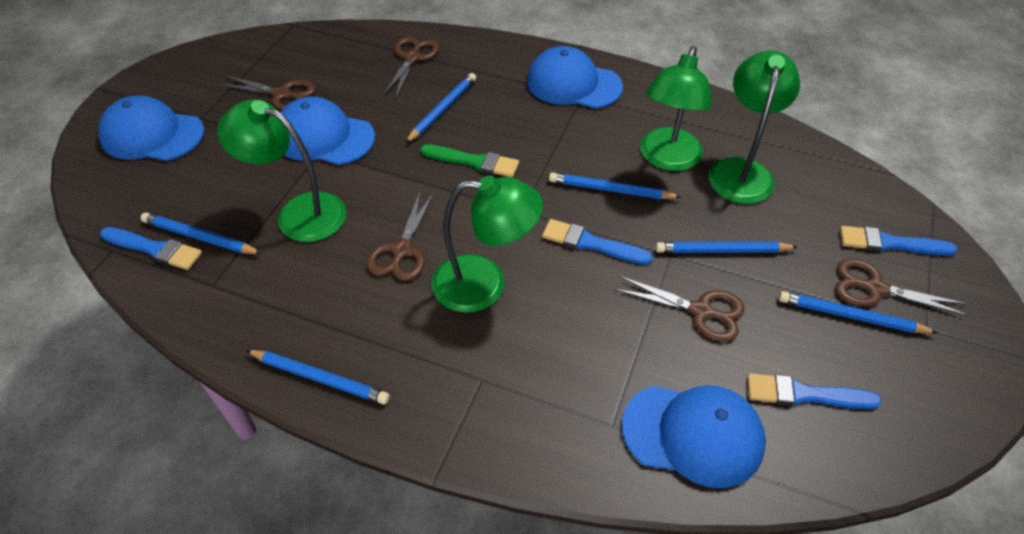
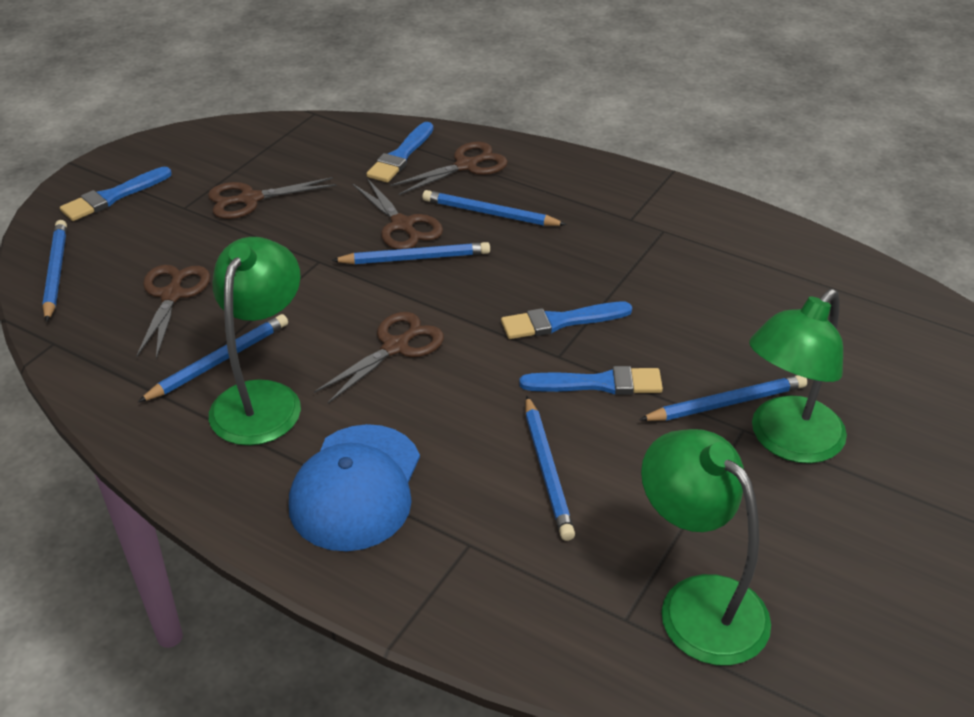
blue cap: 4 -> 1
green brush: 1 -> 0
green lamp: 4 -> 3

